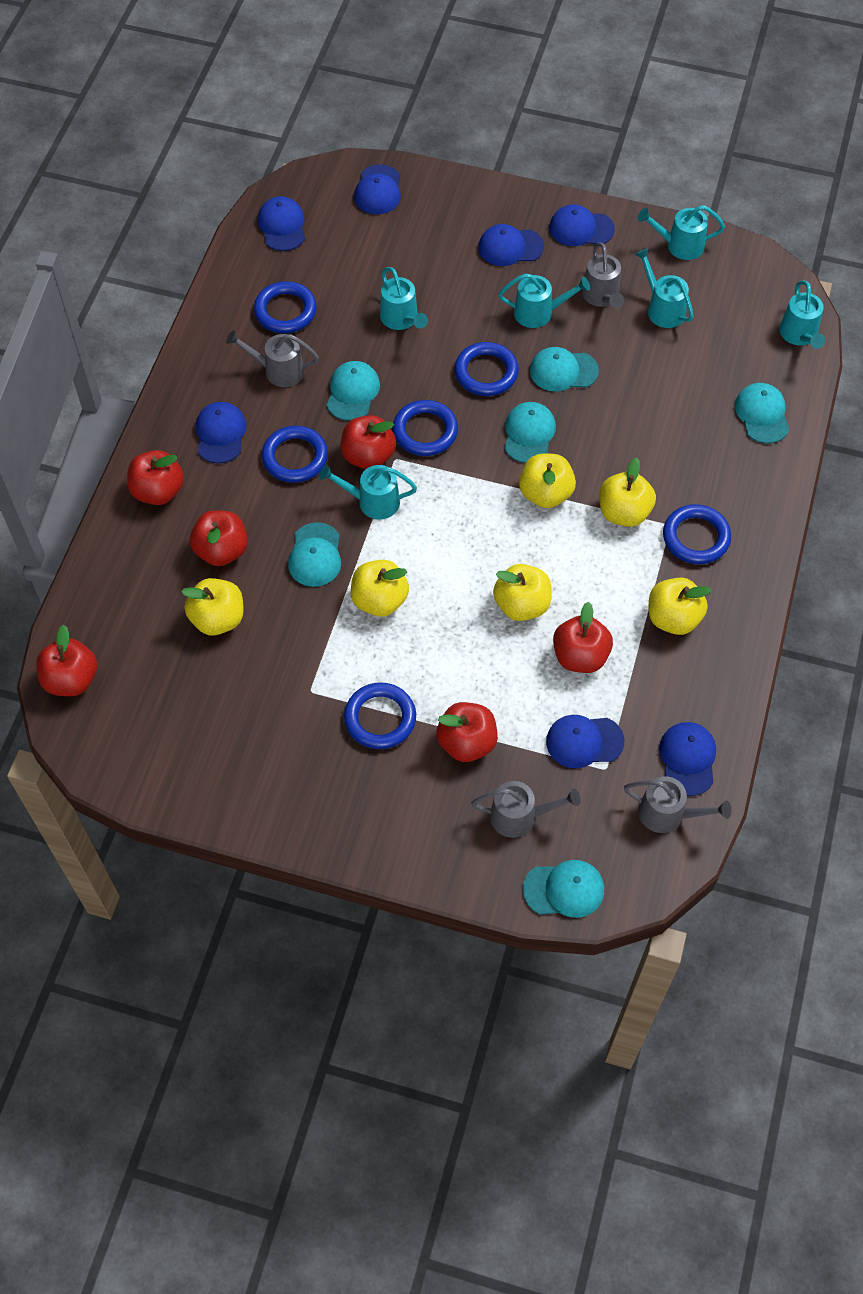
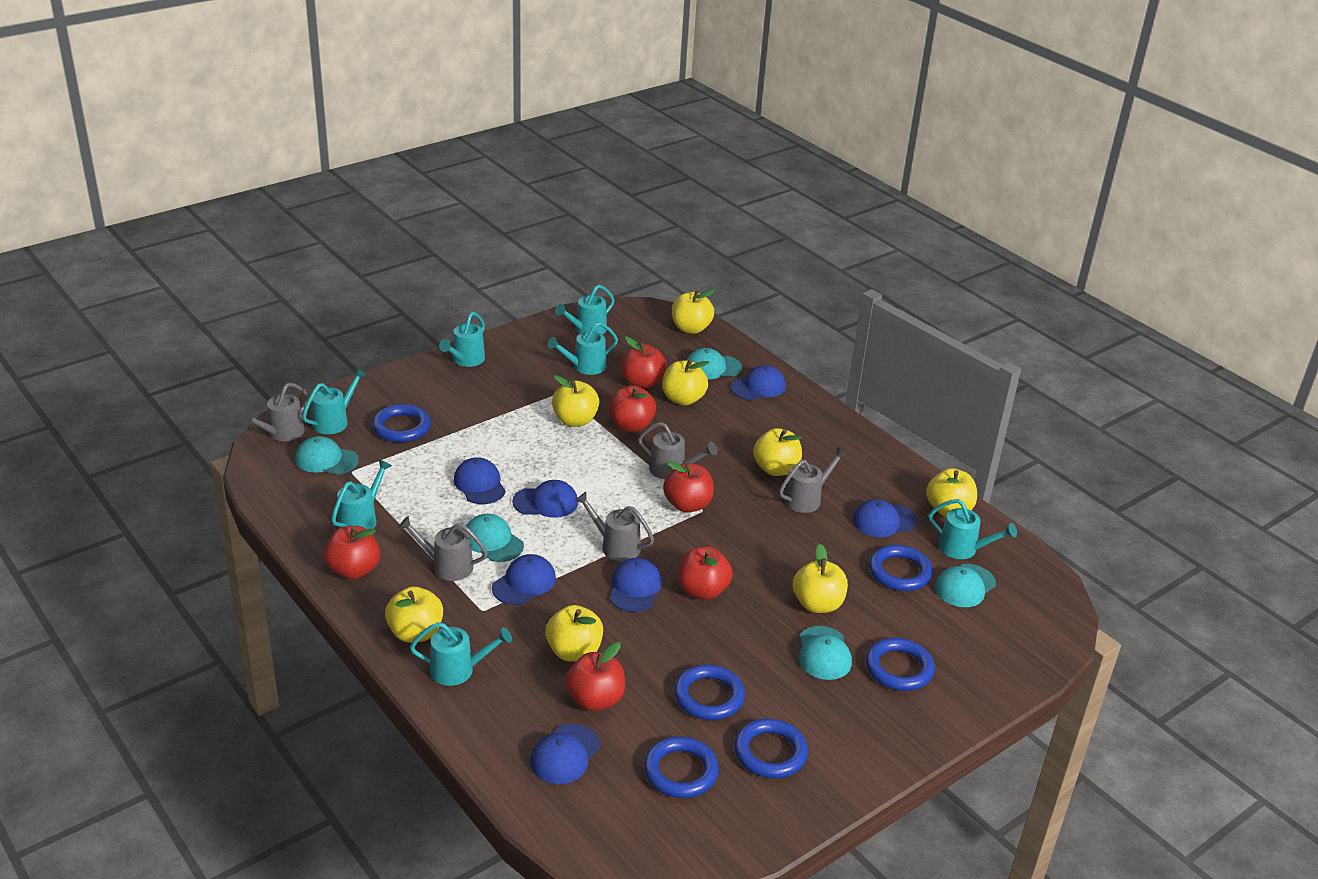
grey watering can: 4 -> 5
turquoise cap: 6 -> 5
turquoise watering can: 6 -> 7
yellow apple: 6 -> 8

